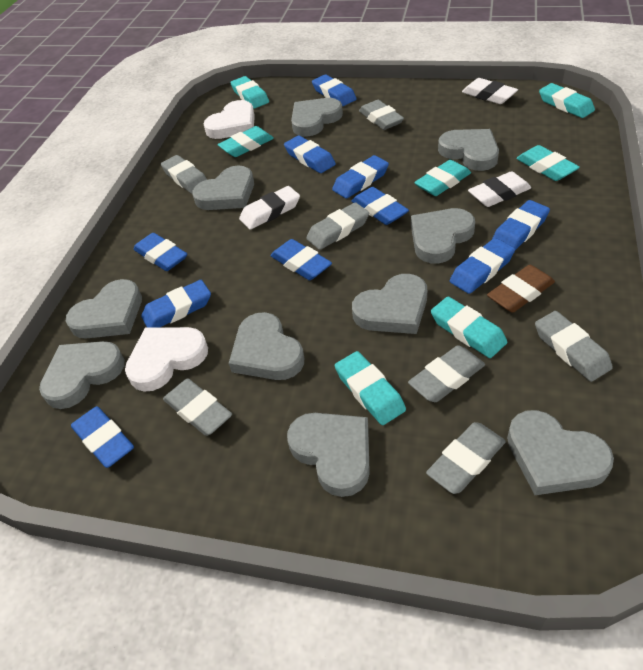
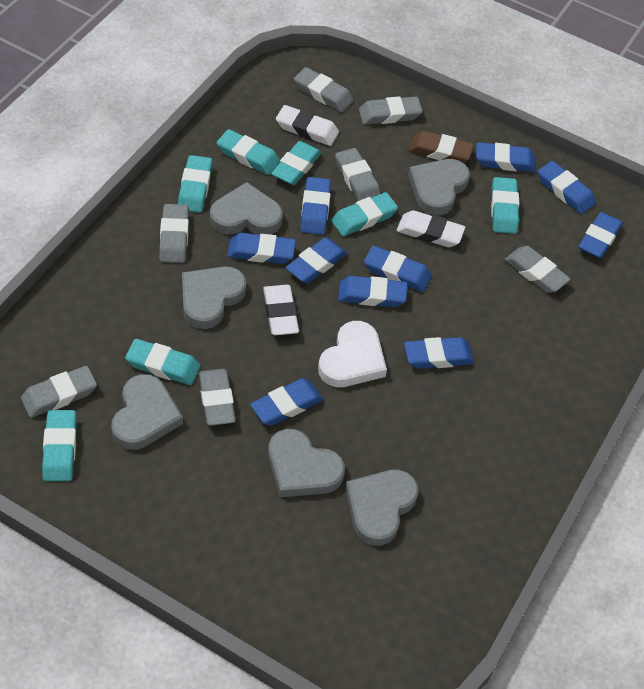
grey heart: 10 -> 6
white heart: 2 -> 1

